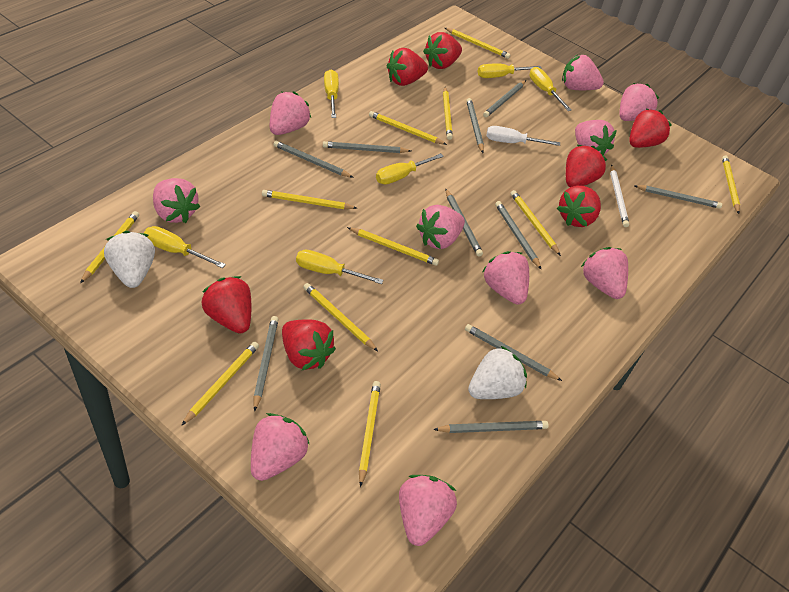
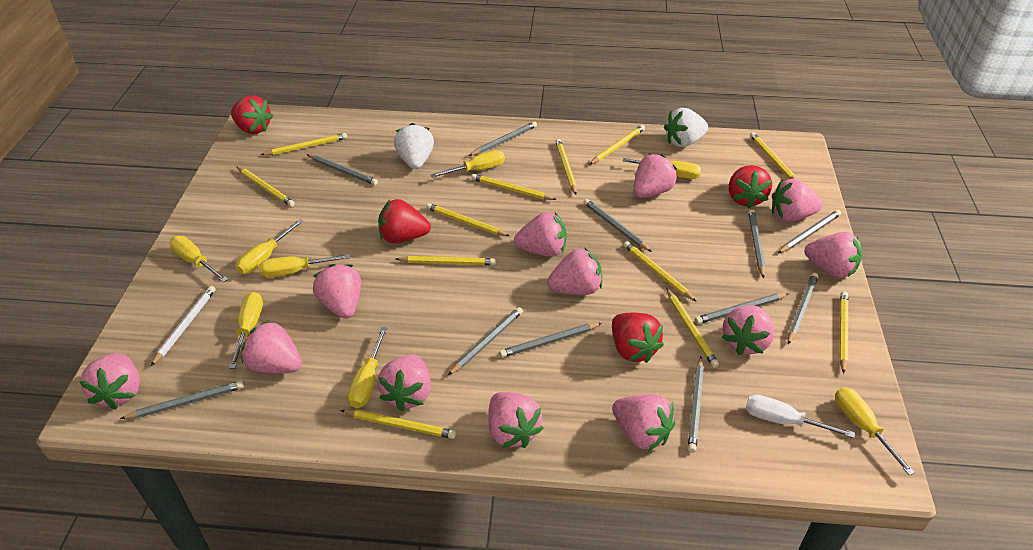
grey pencil: 10 -> 11
pink strawberry: 10 -> 12
red strawberry: 7 -> 4
yellow pencil: 11 -> 12
yellow screwdriver: 6 -> 8

